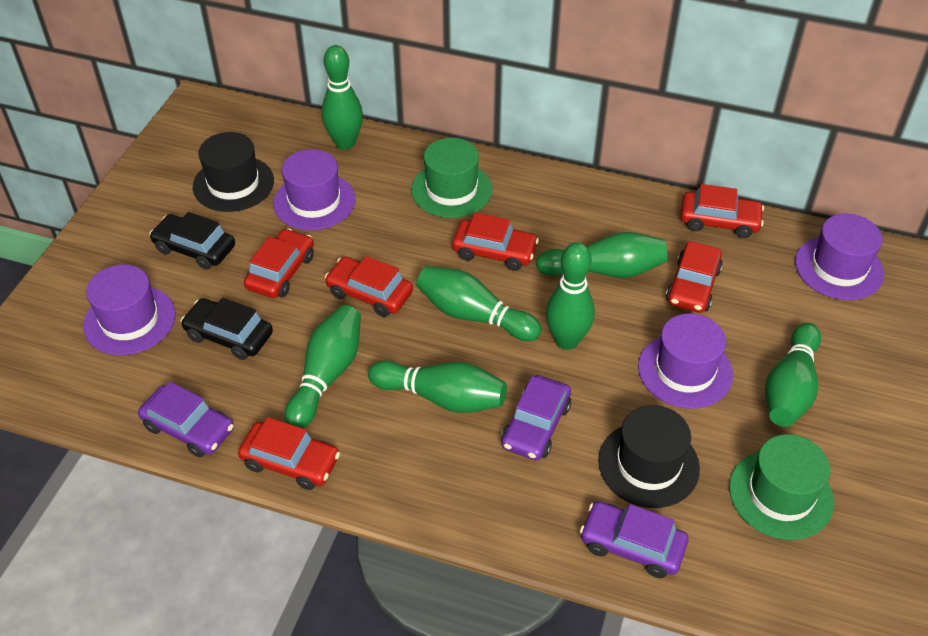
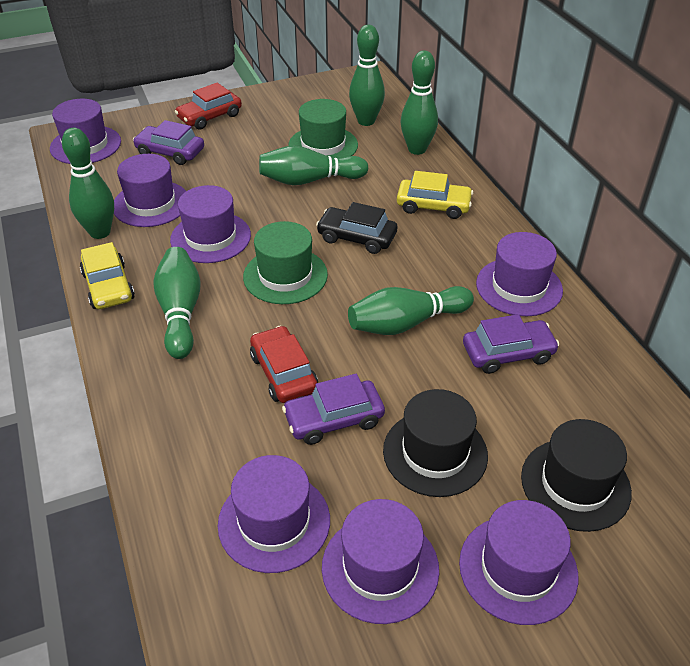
black car: 2 -> 1
green bowling pin: 7 -> 6
purple hat: 4 -> 7
red car: 6 -> 2
yellow car: 0 -> 2

